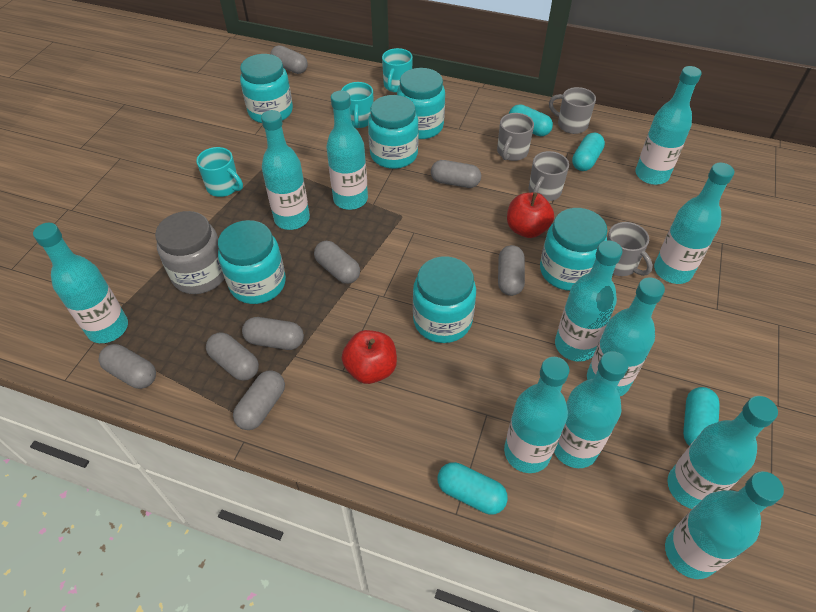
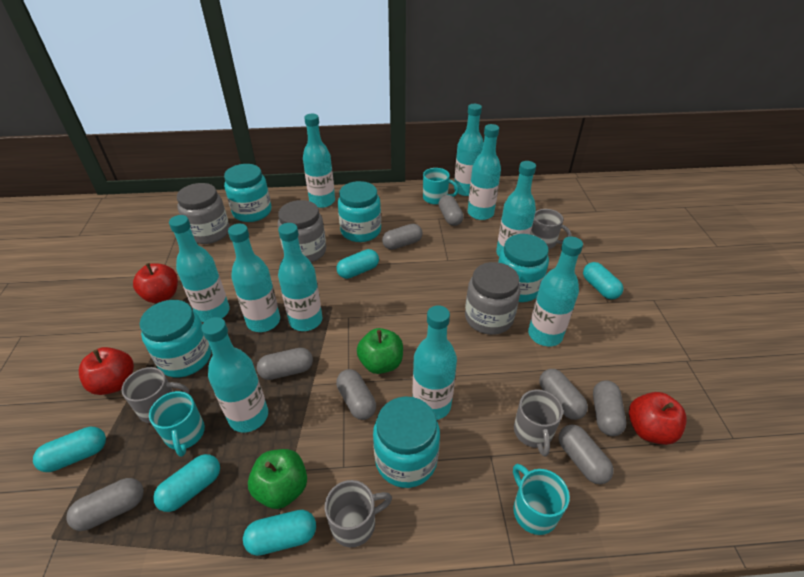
green apple: 0 -> 2
grey jar: 1 -> 3
red apple: 2 -> 3
turquoise bottle: 11 -> 10
turquoise capsule: 4 -> 5
turquoise jar: 6 -> 5

